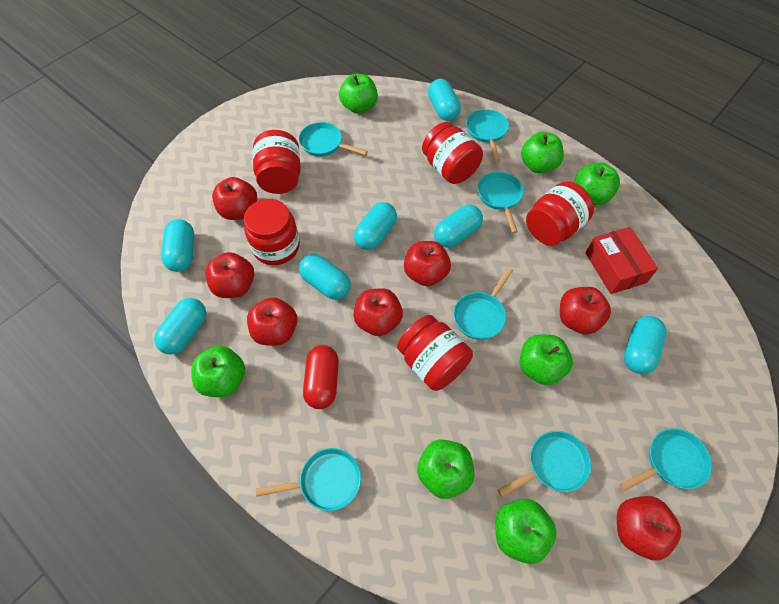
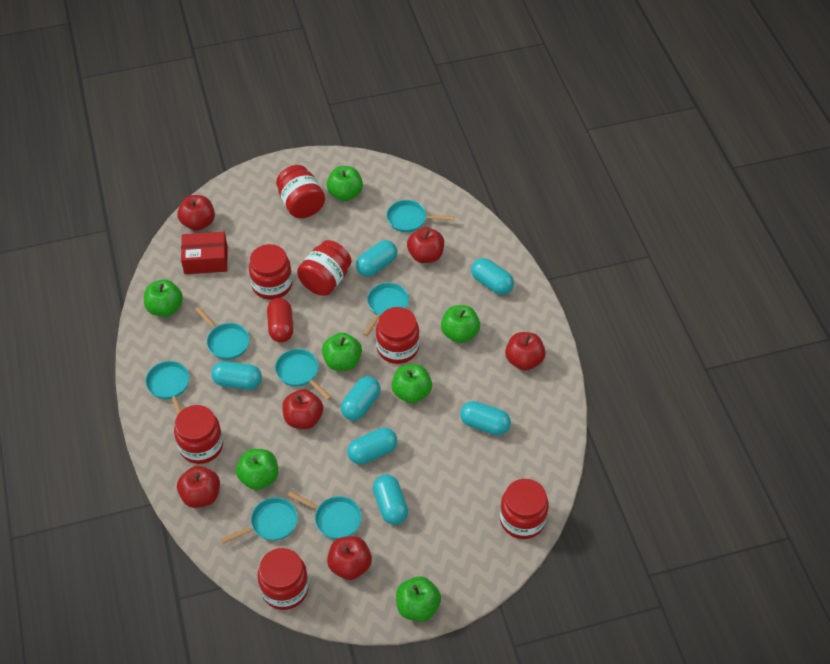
red apple: 7 -> 6
red jar: 5 -> 7

